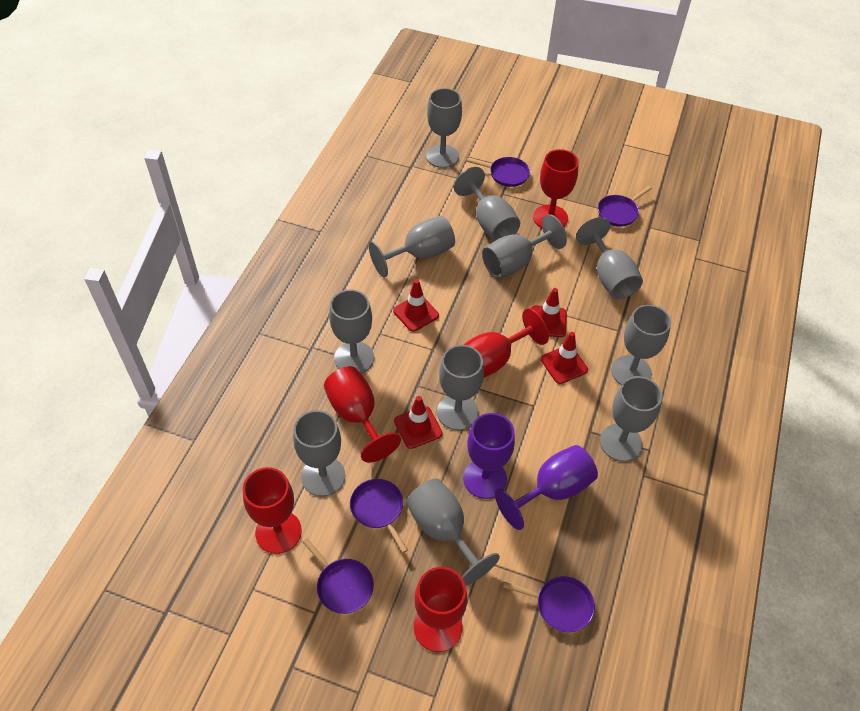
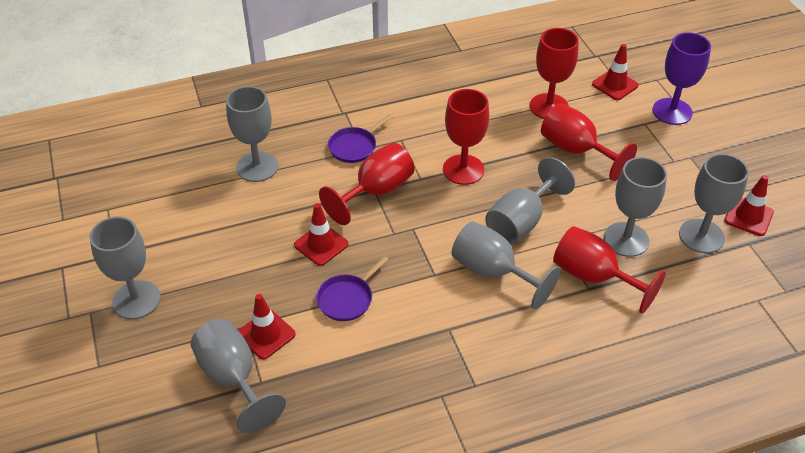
grey goblet: 11 -> 7
purple goblet: 2 -> 1
purple pan: 5 -> 2

